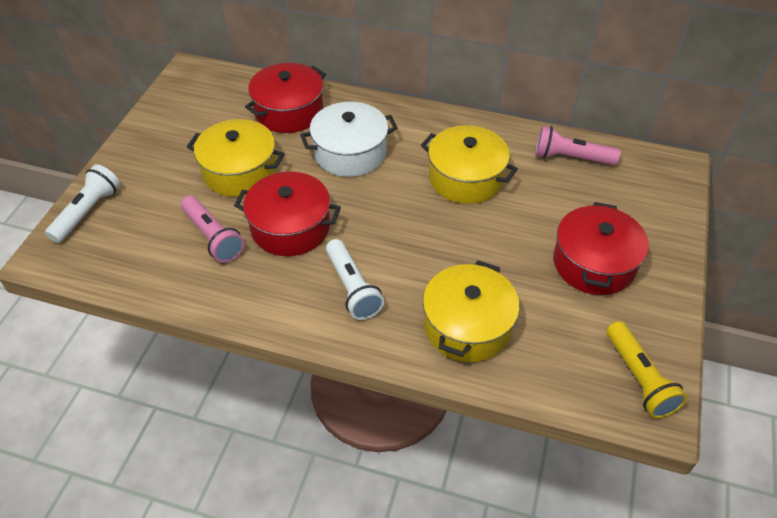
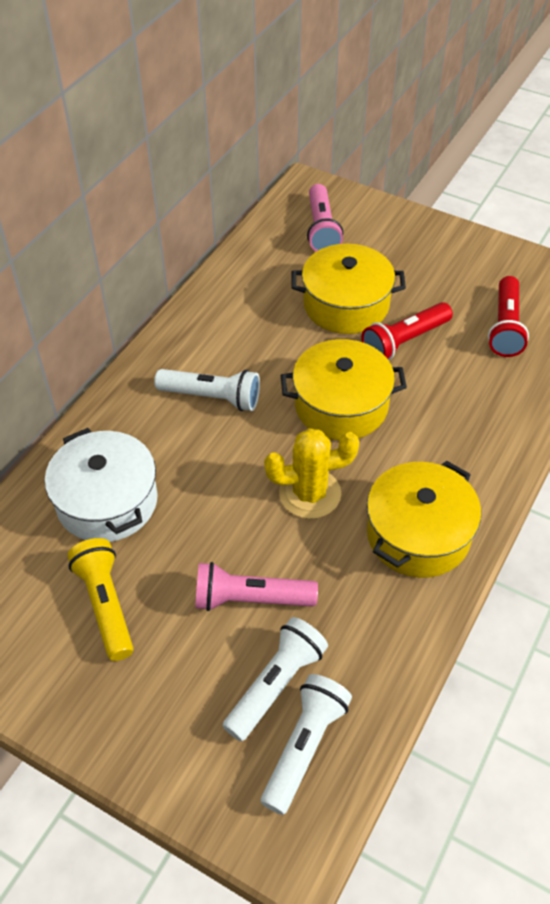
red flashlight: 0 -> 2
red pot: 3 -> 0
white flashlight: 2 -> 3
yellow cactus: 0 -> 1

